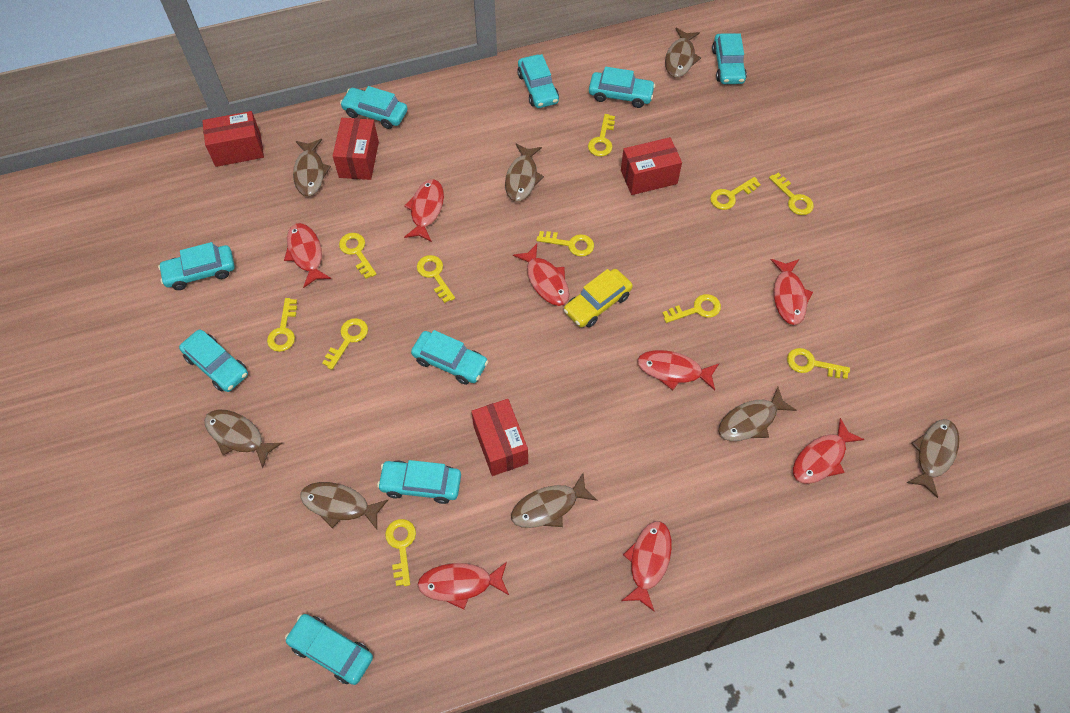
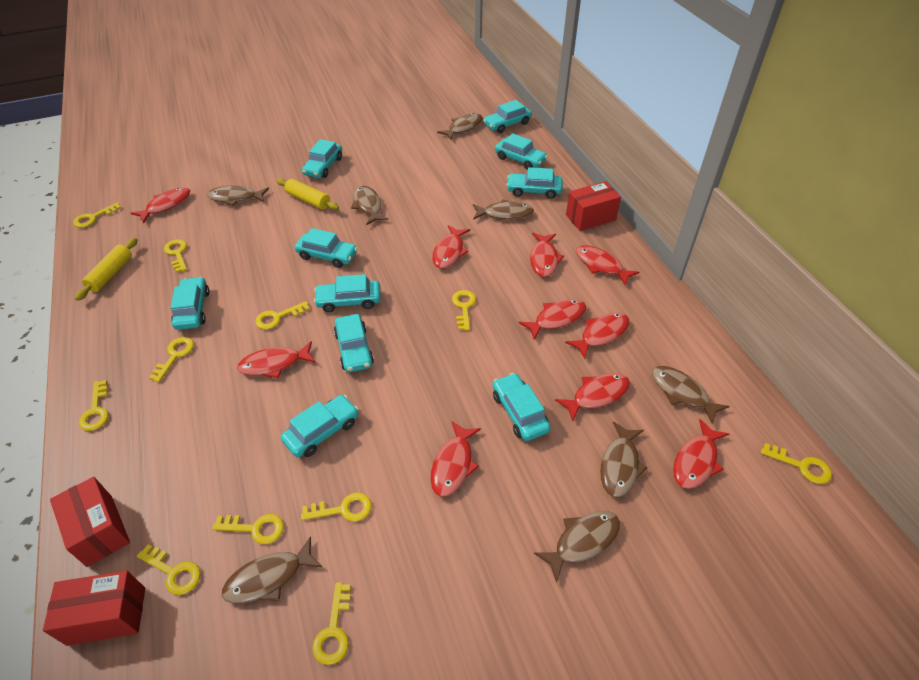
red box: 4 -> 3
red fish: 8 -> 10
turquoise car: 9 -> 10
yellow car: 1 -> 0
yellow rolling pin: 0 -> 2

